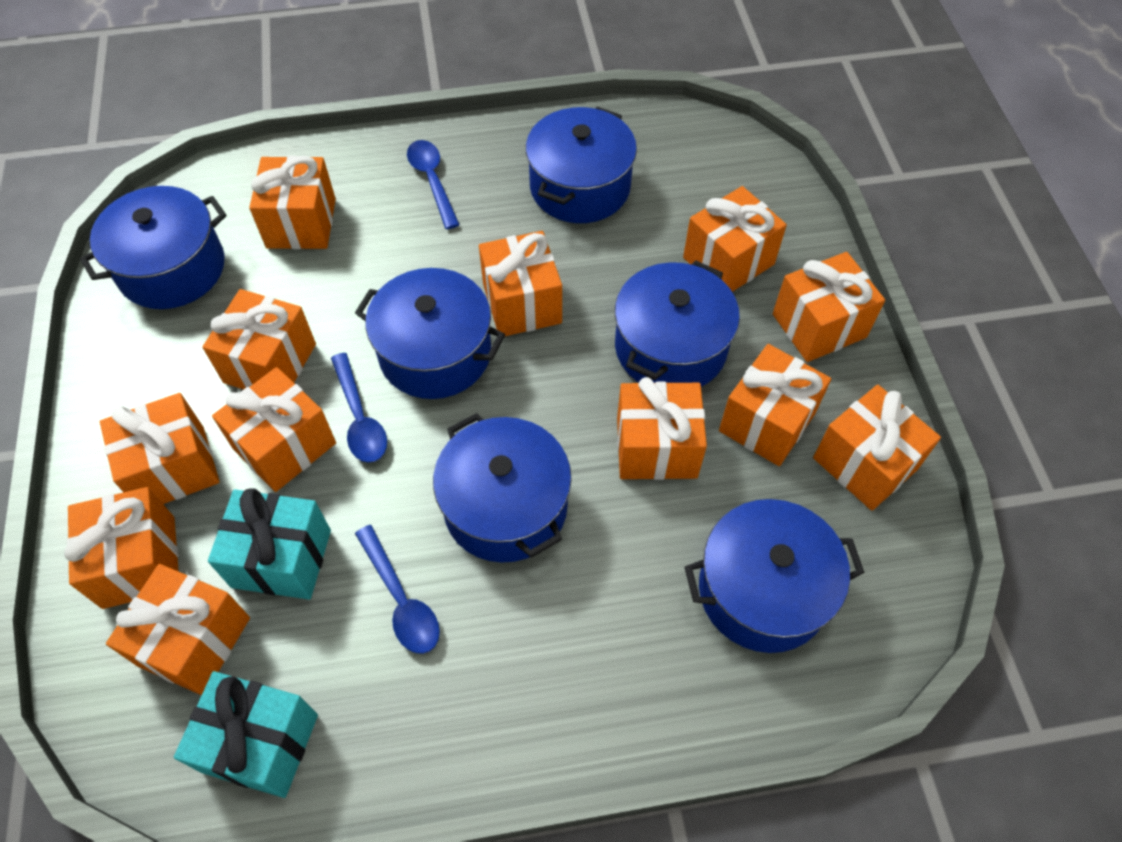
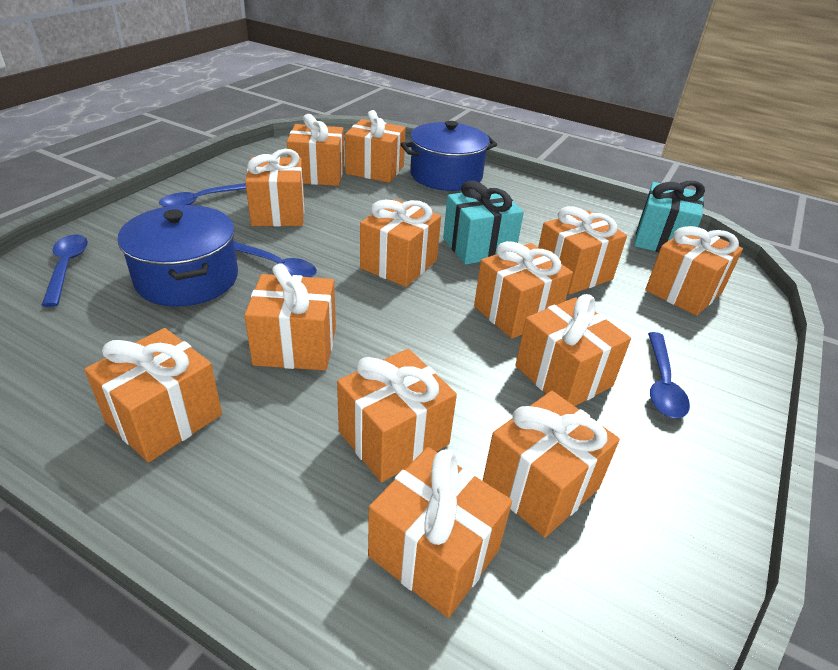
blue pot: 6 -> 2
blue spoon: 3 -> 4
orange gift: 12 -> 13

